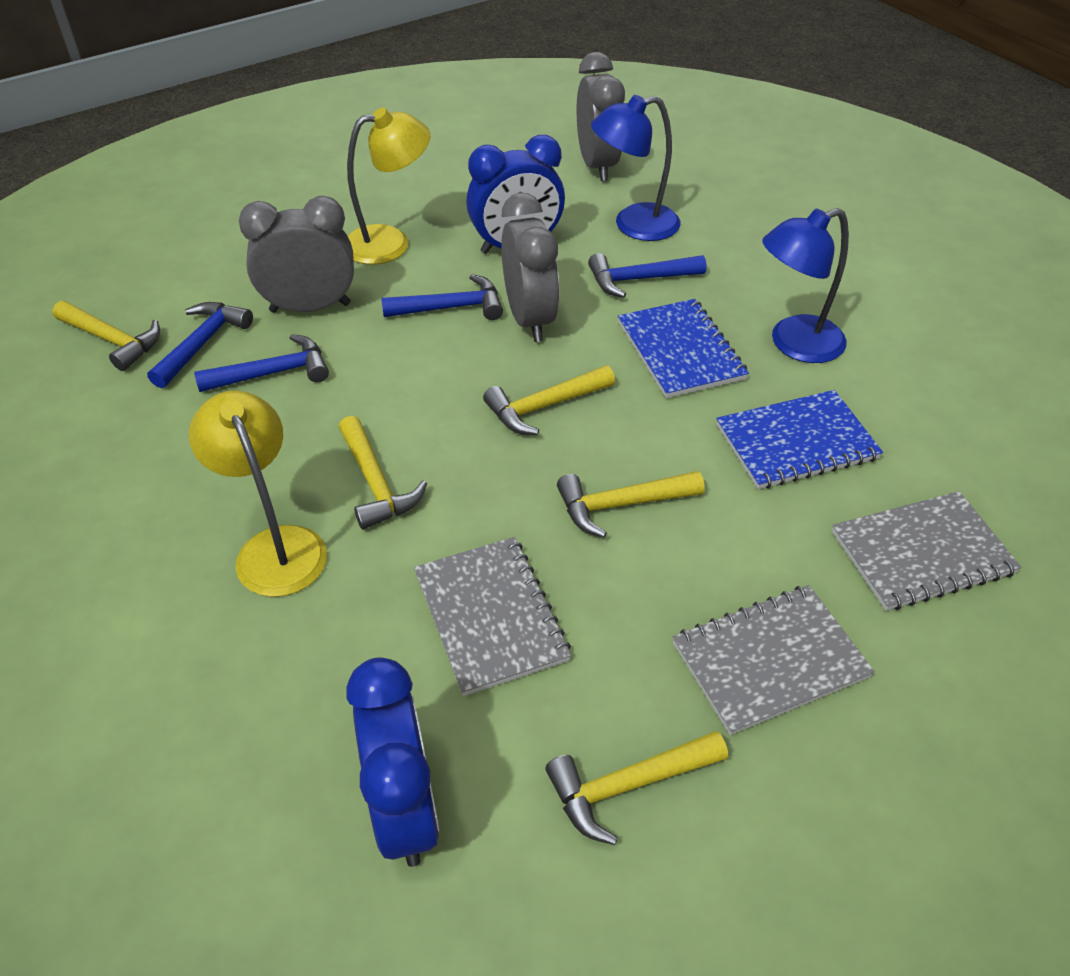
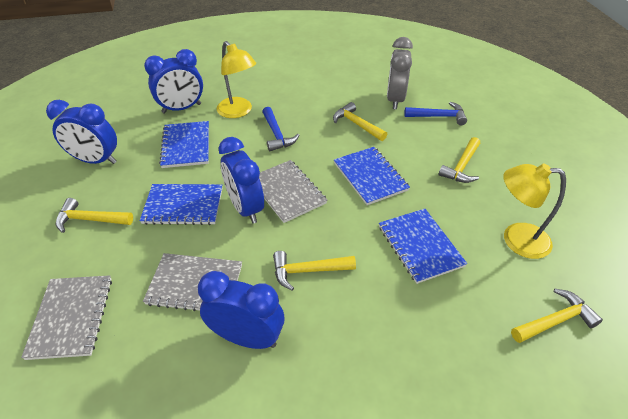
blue clock: 2 -> 4
blue hammer: 4 -> 2
blue lamp: 2 -> 0
blue notebook: 2 -> 4
grey clock: 3 -> 1

